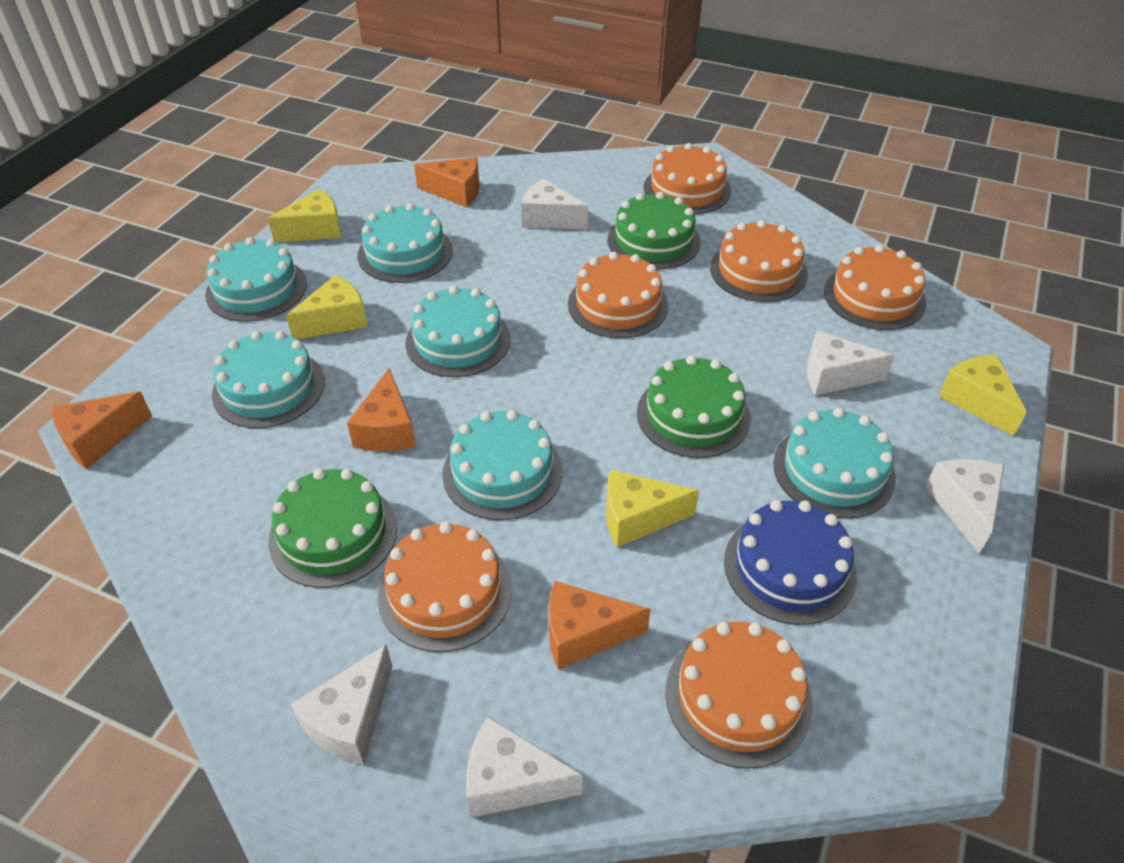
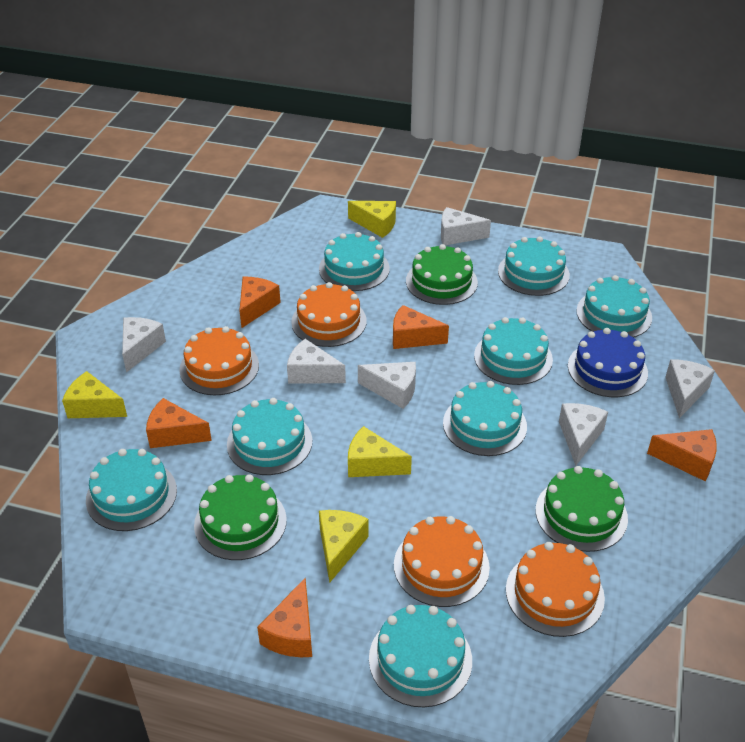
orange cake: 6 -> 4
orange cheese: 4 -> 5
turquoise cake: 6 -> 8
white cheese: 5 -> 6

